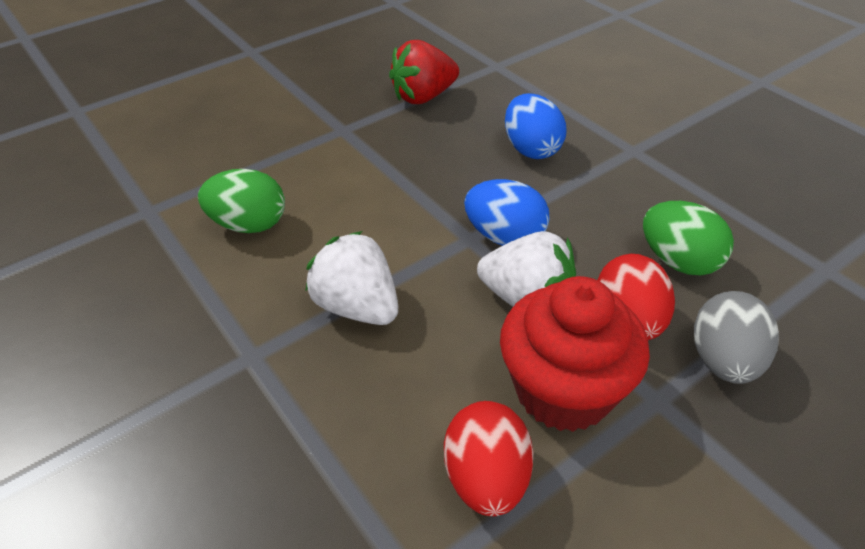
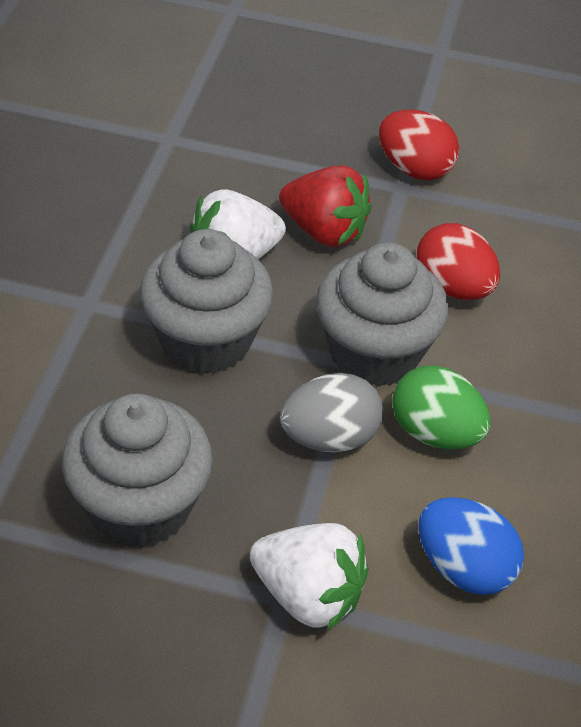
blue egg: 2 -> 1
green egg: 2 -> 1
grey cupcake: 0 -> 3
red cupcake: 1 -> 0

